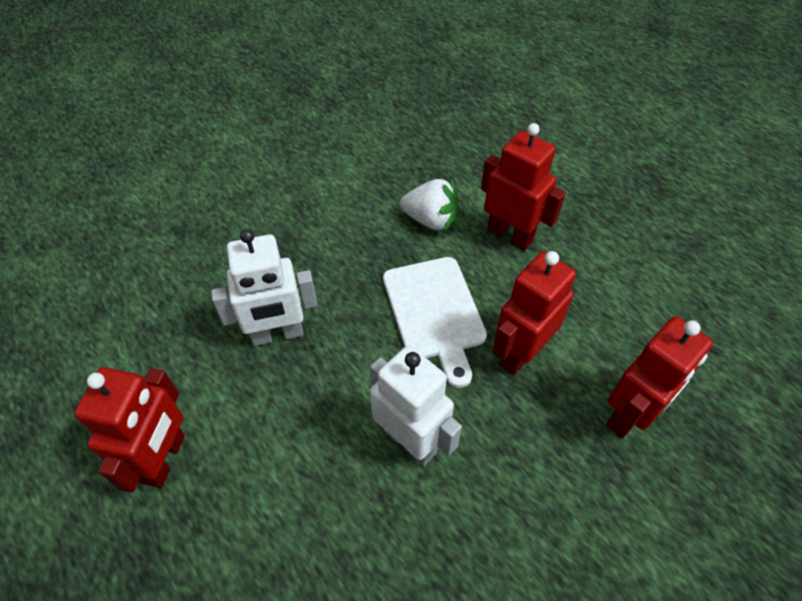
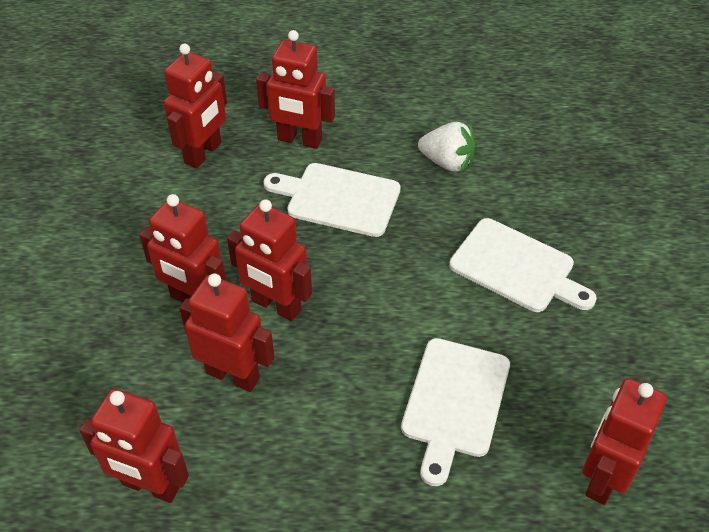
red robot: 4 -> 7
white cutting board: 1 -> 3
white robot: 2 -> 0

